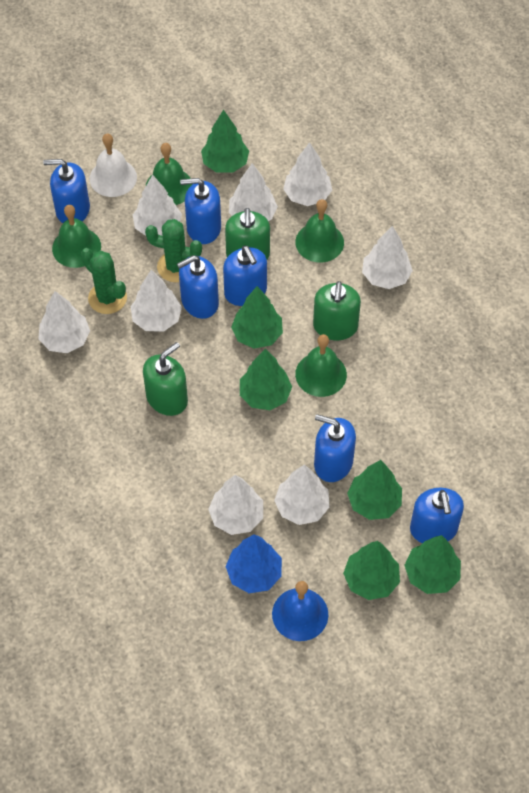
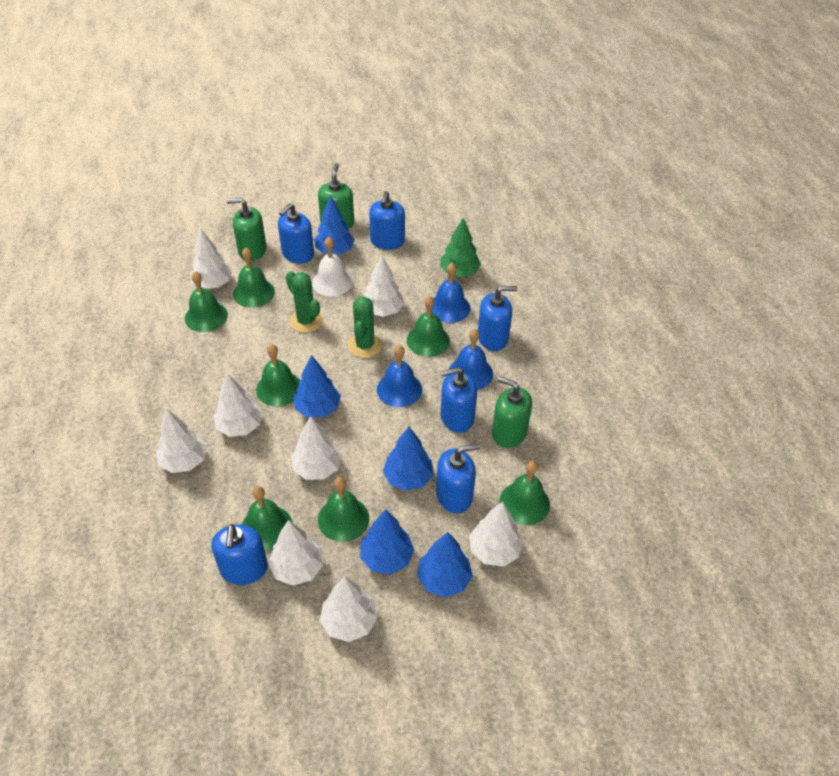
blue bell: 1 -> 3
blue tree: 1 -> 5
green bell: 4 -> 7
green tree: 6 -> 1

